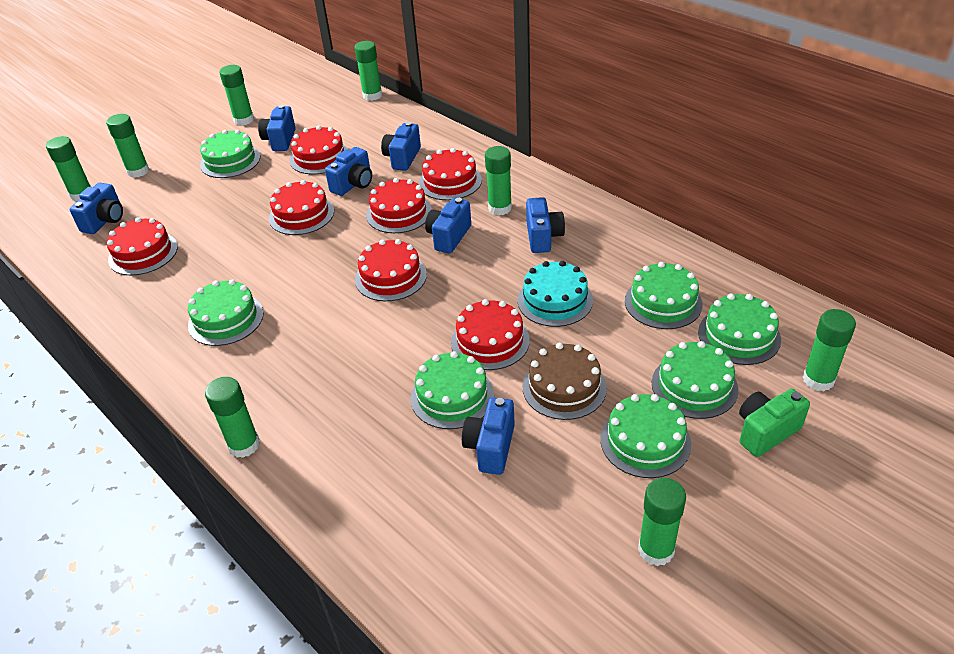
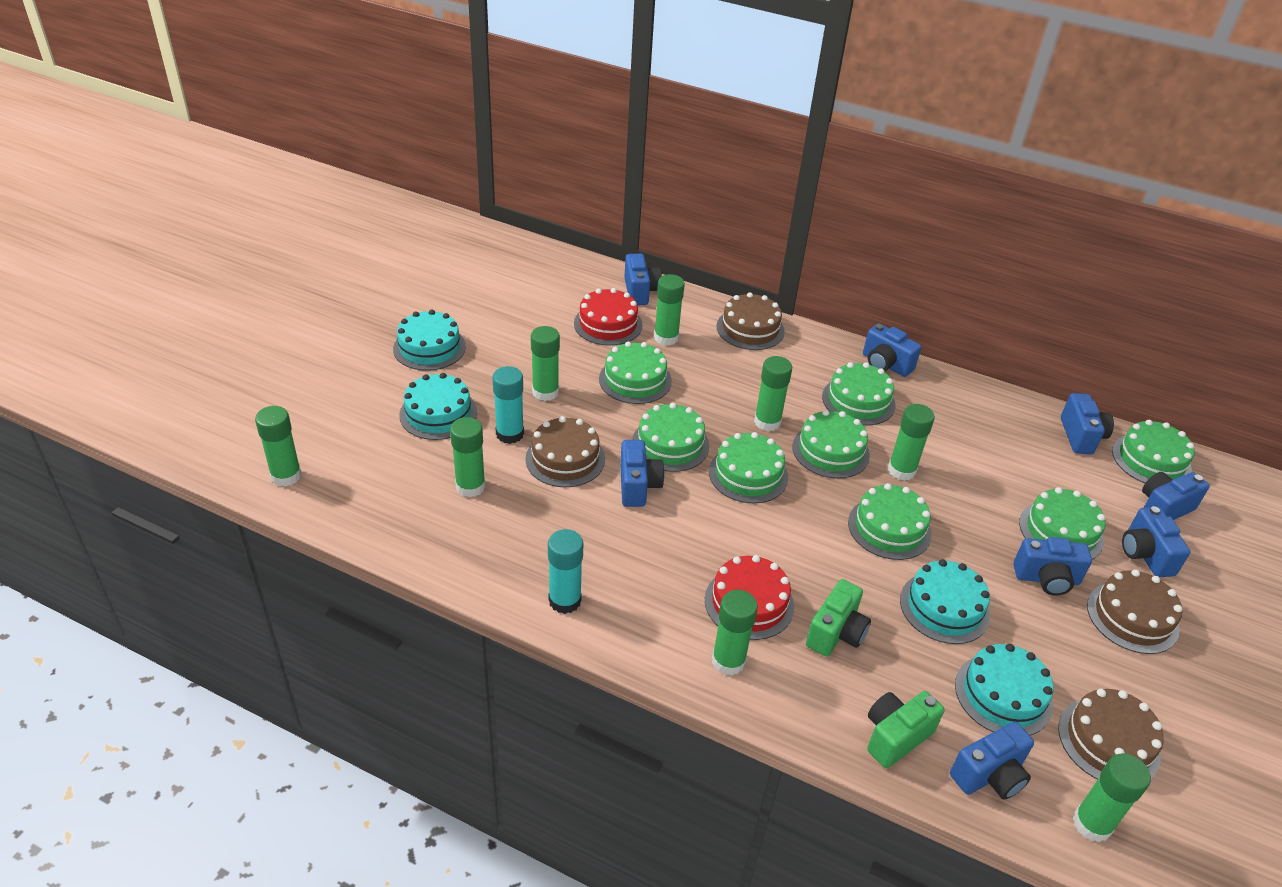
blue camera: 7 -> 8
brown cake: 1 -> 4
green cake: 7 -> 8
green camera: 1 -> 2
red cake: 7 -> 2
turquoise cake: 1 -> 4
turquoise glue stick: 0 -> 2

